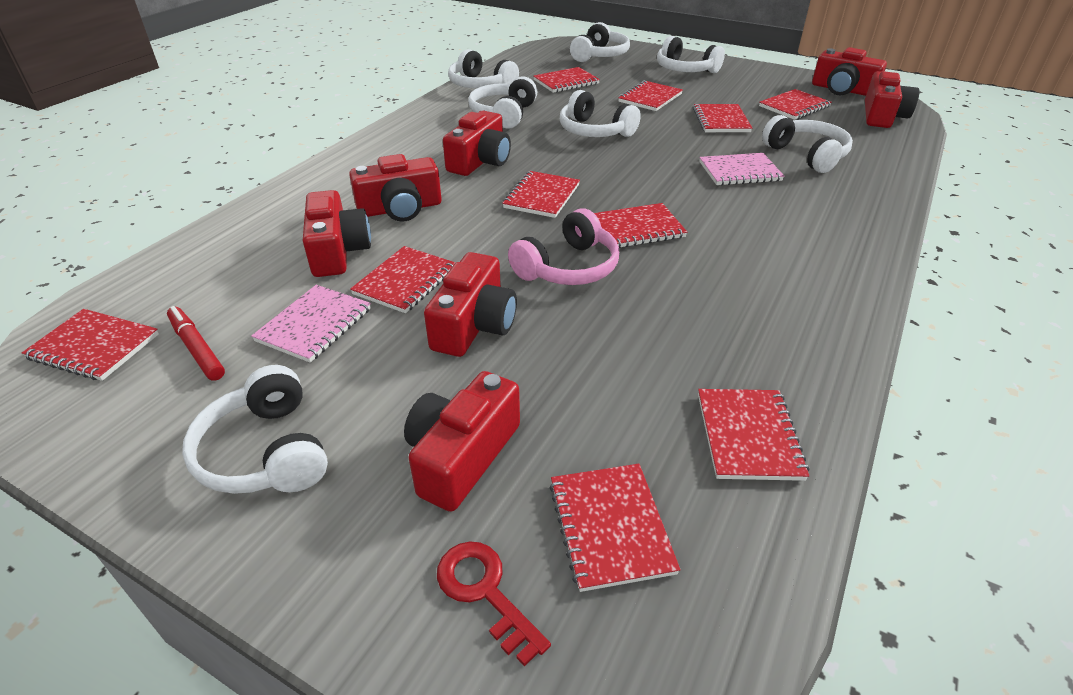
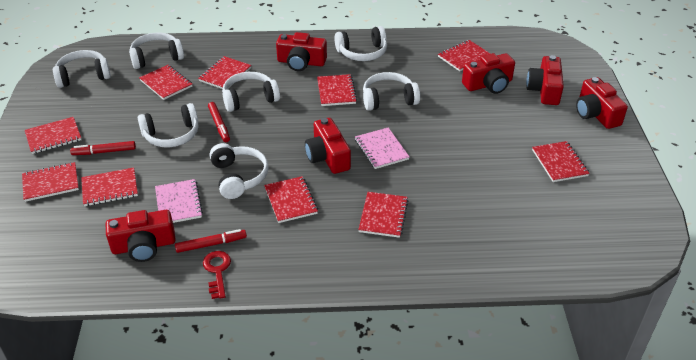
pink headphones: 1 -> 0
red camera: 7 -> 6
red marker: 1 -> 3

